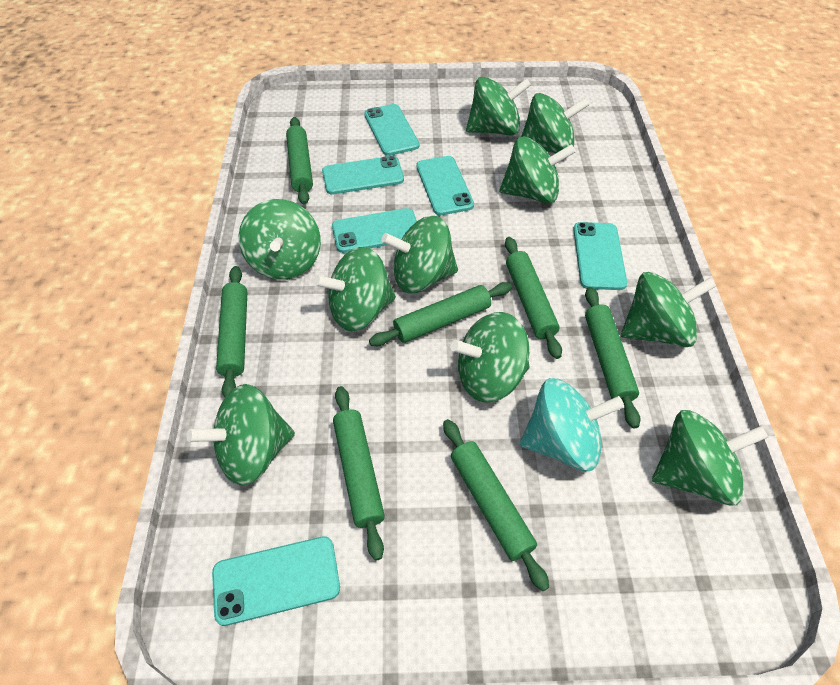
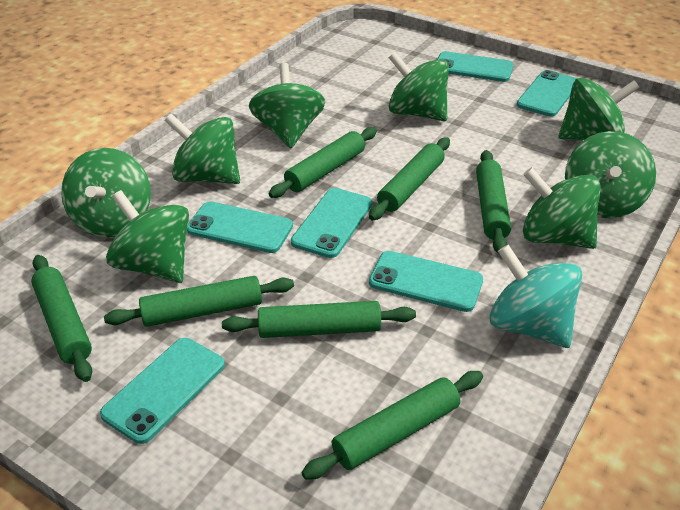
green spinning top: 10 -> 8

